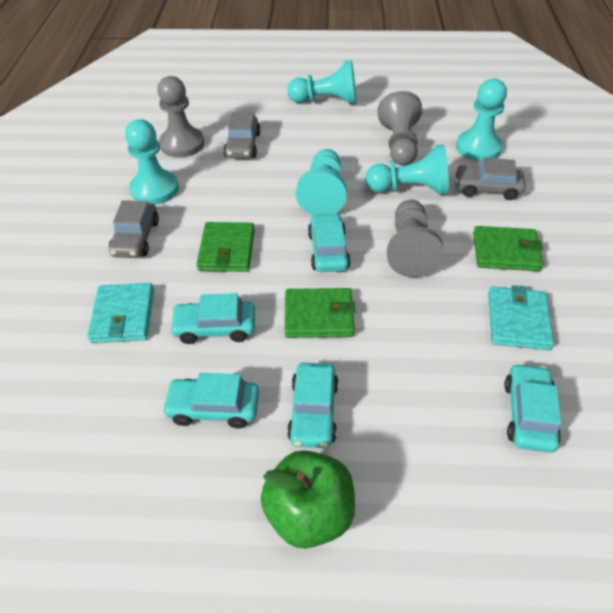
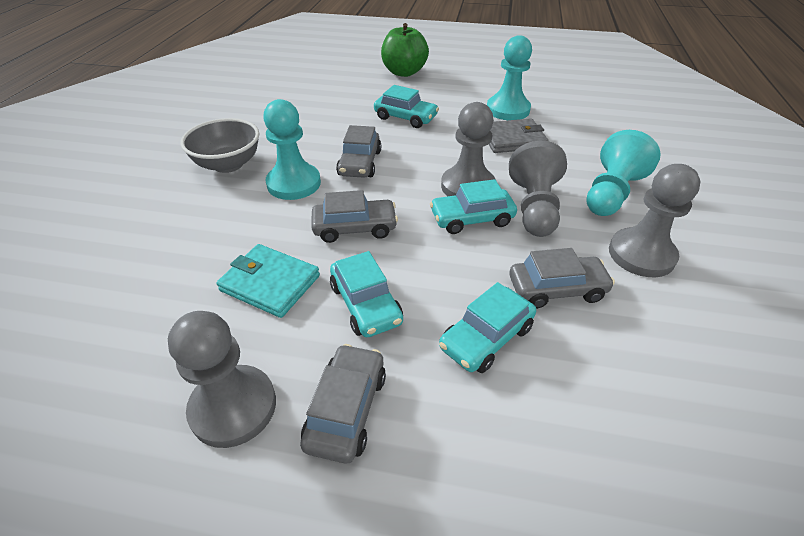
green wallet: 3 -> 0
grey bowl: 0 -> 1
grey car: 3 -> 4
grey pawn: 3 -> 4
grey wallet: 0 -> 1
turquoise car: 5 -> 4
turquoise pawn: 5 -> 3
turquoise wallet: 2 -> 1

